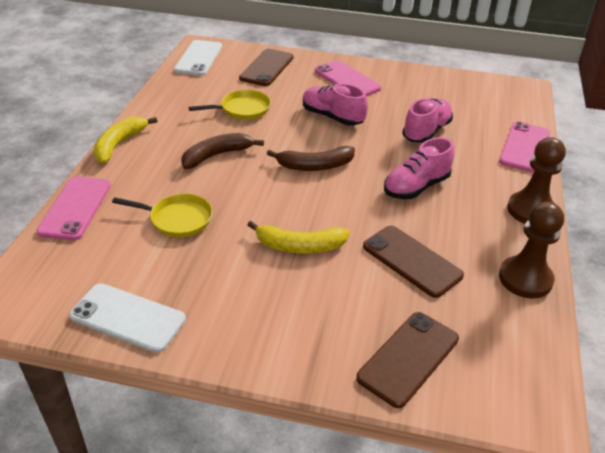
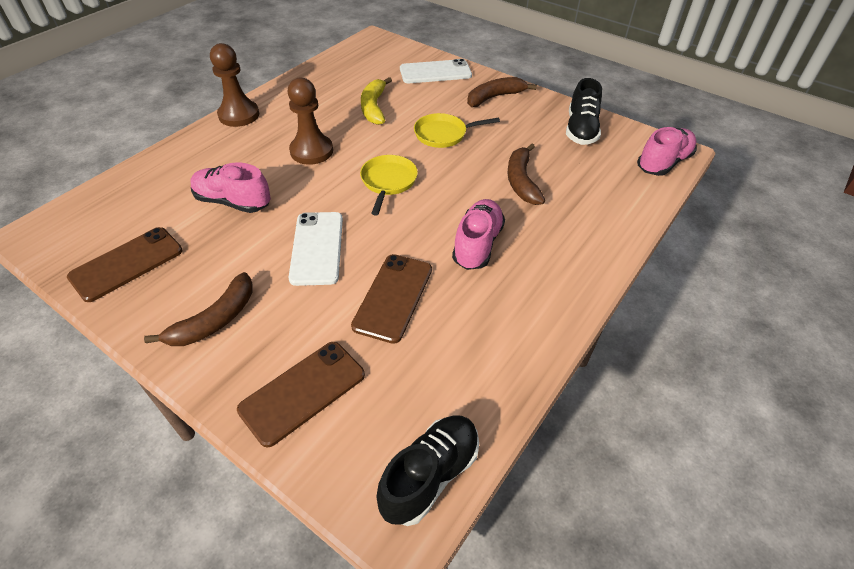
black shoe: 0 -> 2
brown banana: 2 -> 3
pink phone: 3 -> 0
yellow banana: 2 -> 1

